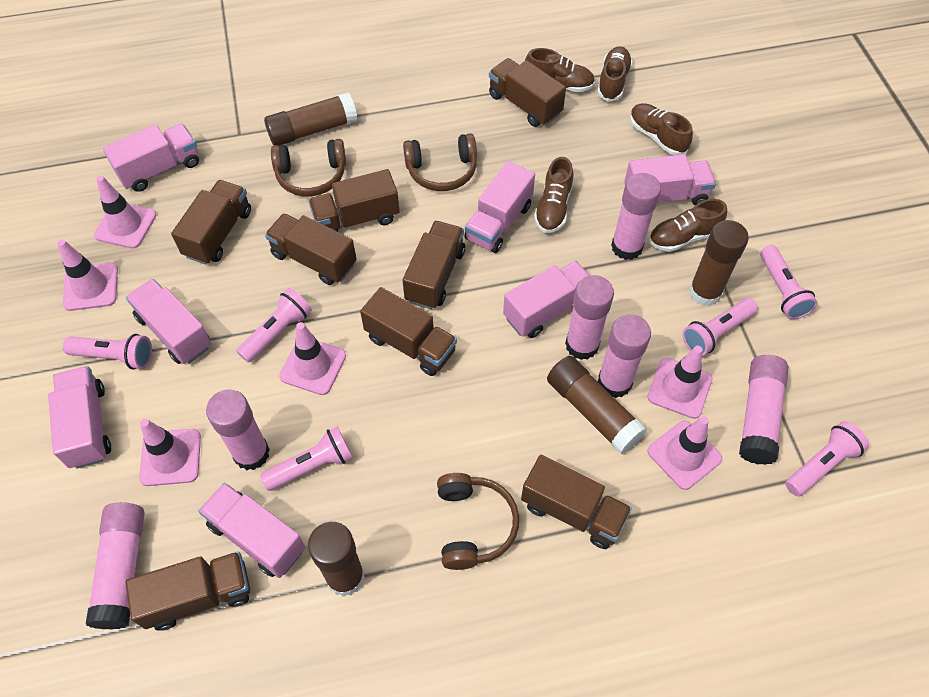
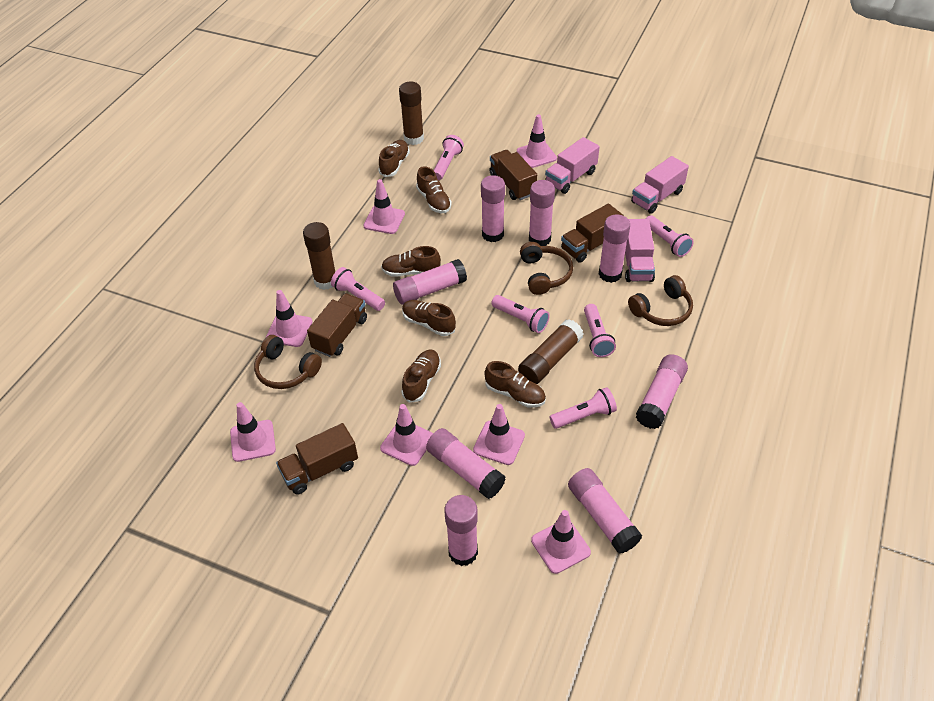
brown glue stick: 4 -> 3
brown shoe: 5 -> 6
brown truck: 8 -> 4
pink glue stick: 6 -> 8
pink traffic cone: 6 -> 7
pink truck: 7 -> 3

